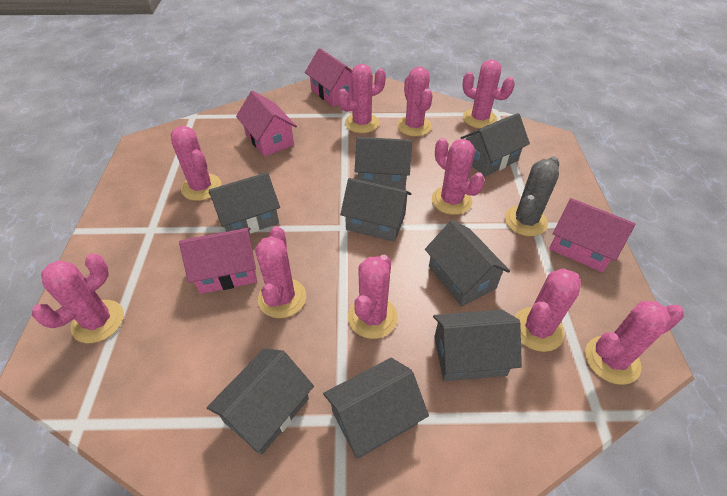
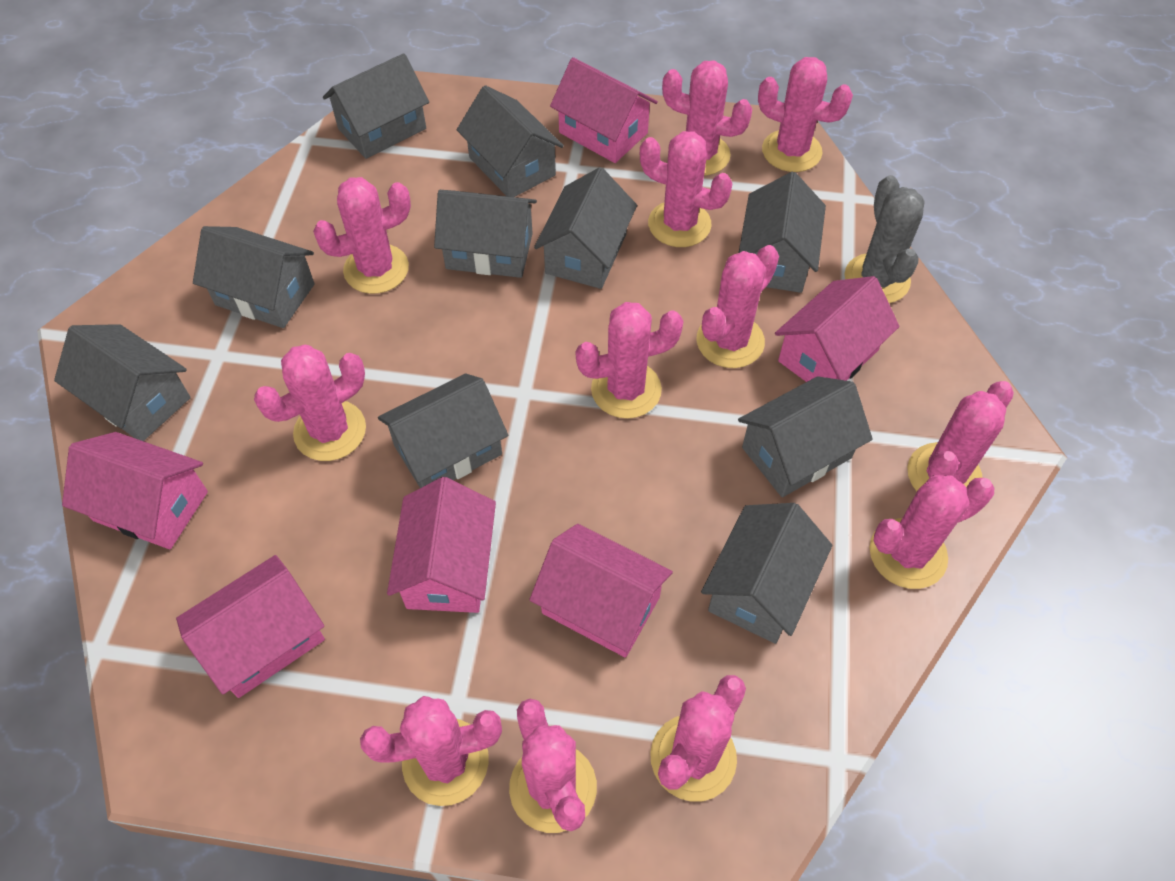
grey house: 8 -> 10
pink cactus: 10 -> 12
pink house: 4 -> 6

